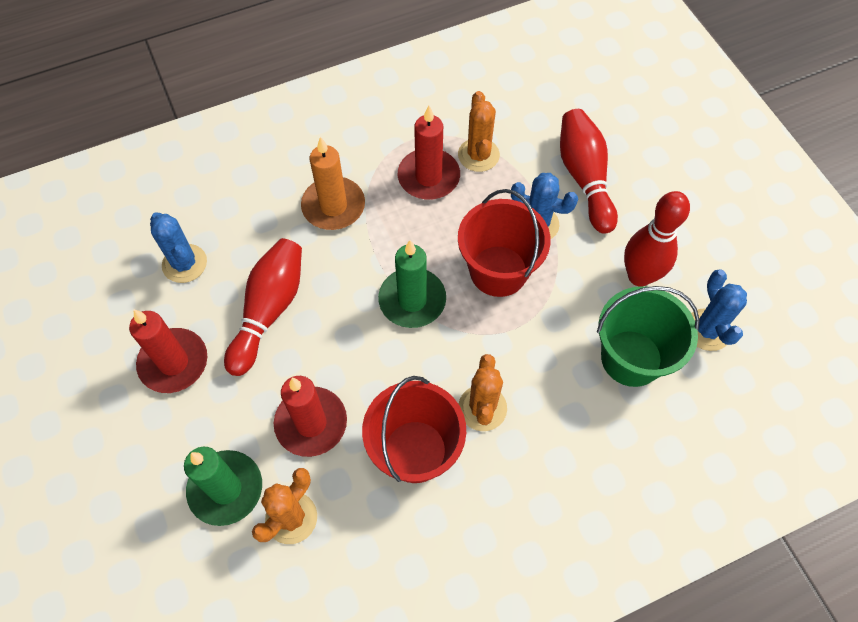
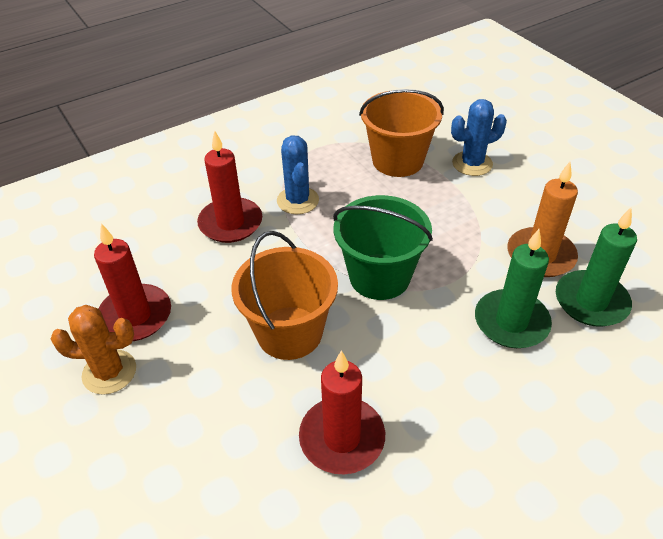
blue cactus: 3 -> 2
orange bucket: 0 -> 2
orange cactus: 3 -> 1
red bowling pin: 3 -> 0
red bucket: 2 -> 0

